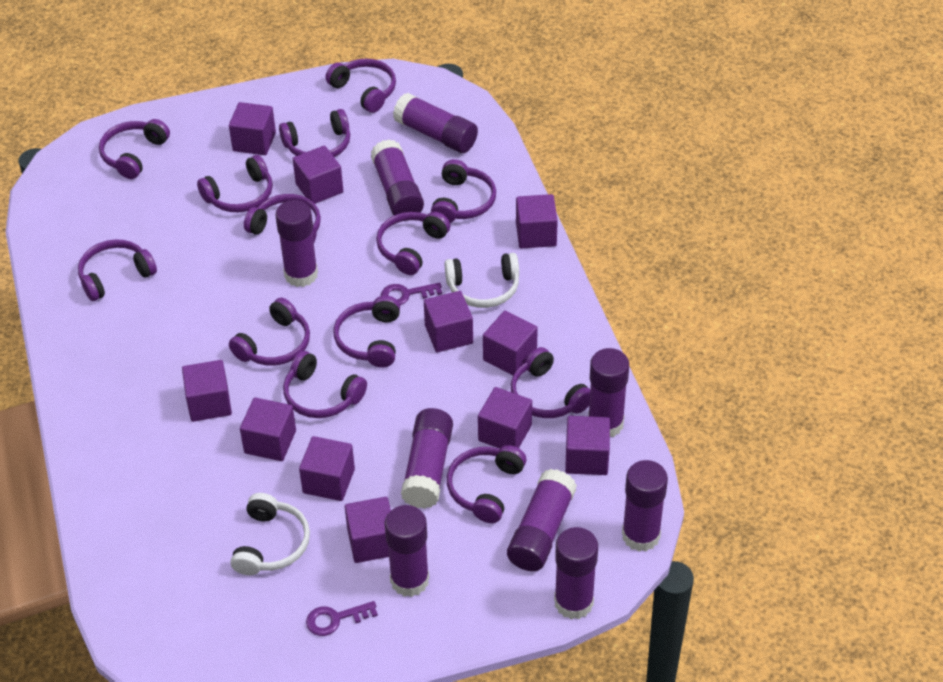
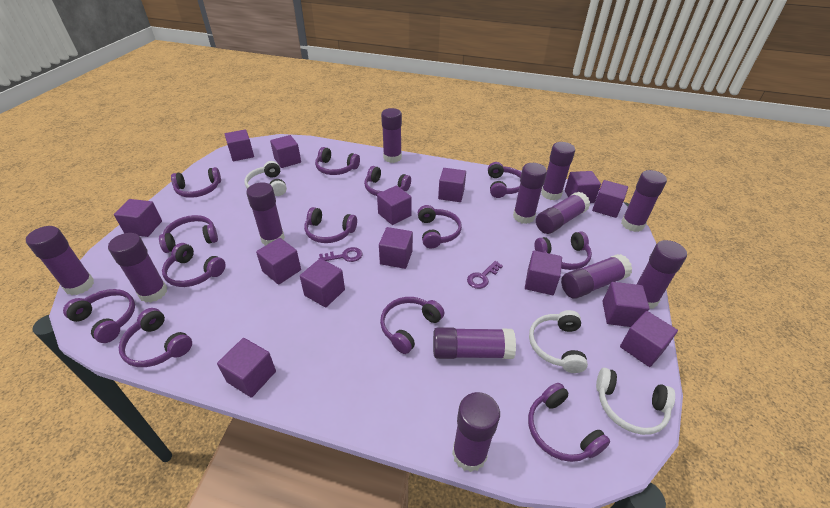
purple cube: 11 -> 14
purple glue stick: 9 -> 12
white headphones: 2 -> 3

